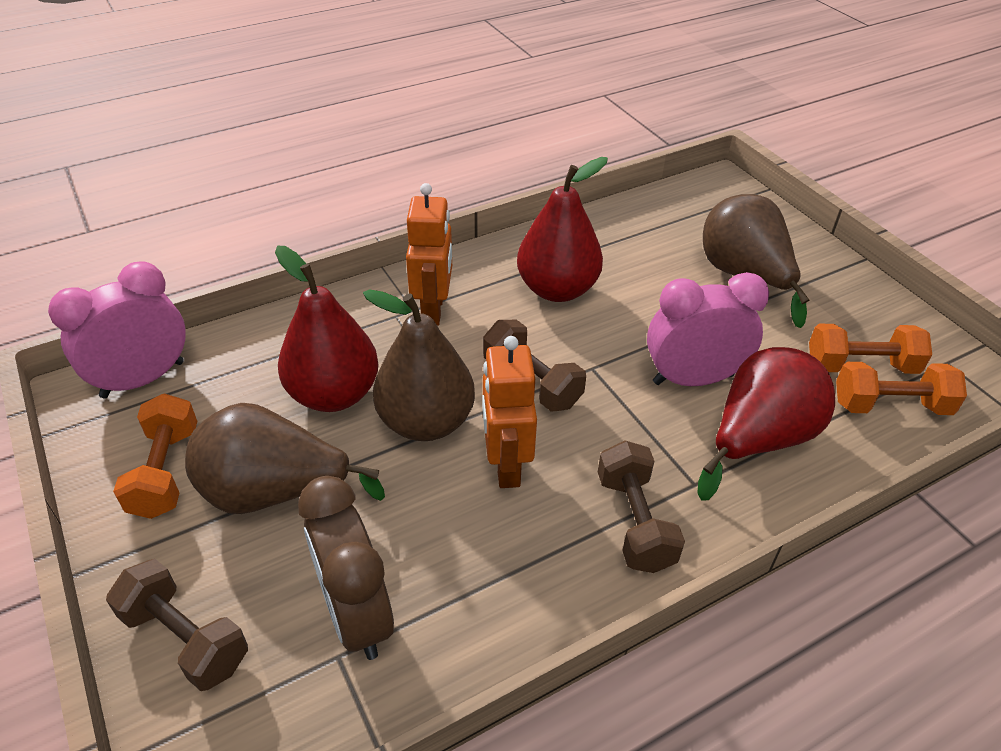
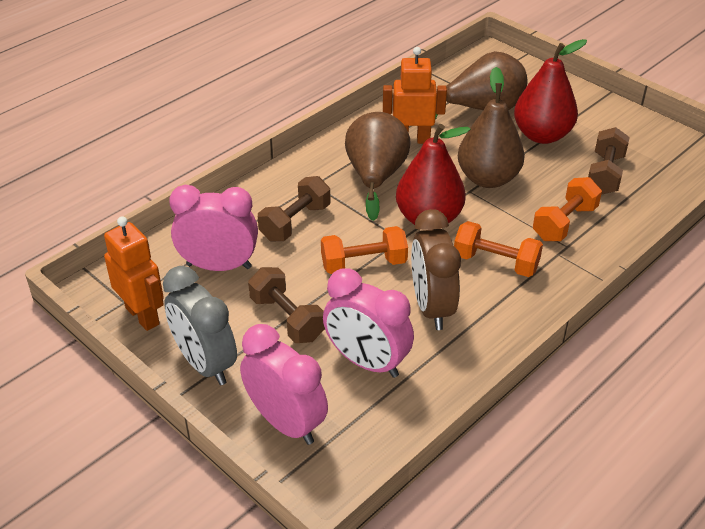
grey clock: 0 -> 1
pink clock: 2 -> 3
red pear: 3 -> 2

